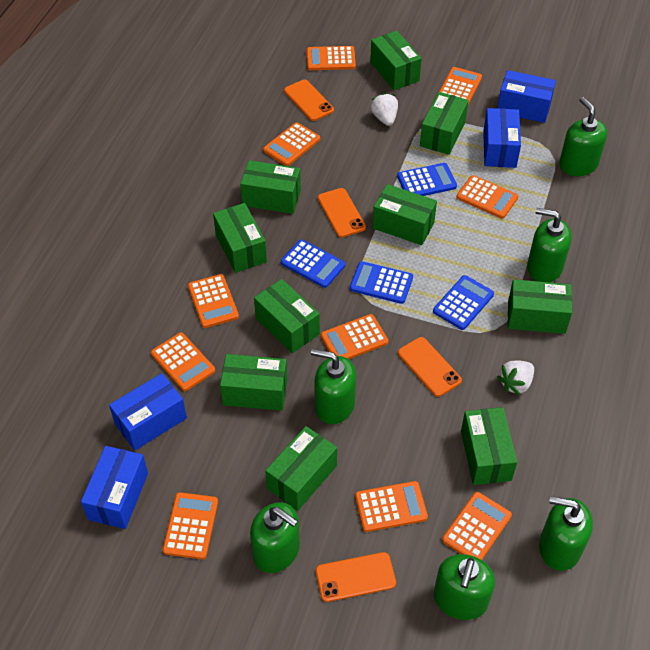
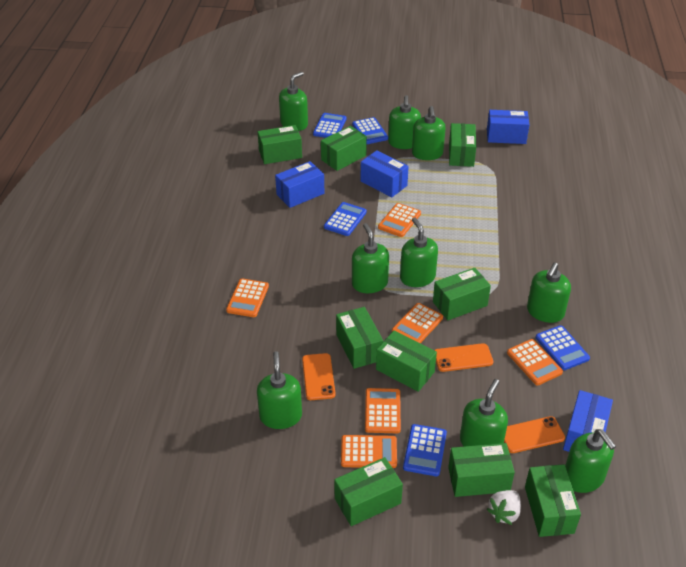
blue calculator: 4 -> 5
green box: 10 -> 9
green soap dispenser: 6 -> 9
orange calculator: 10 -> 6
orange phone: 4 -> 3
white strawberry: 2 -> 1

